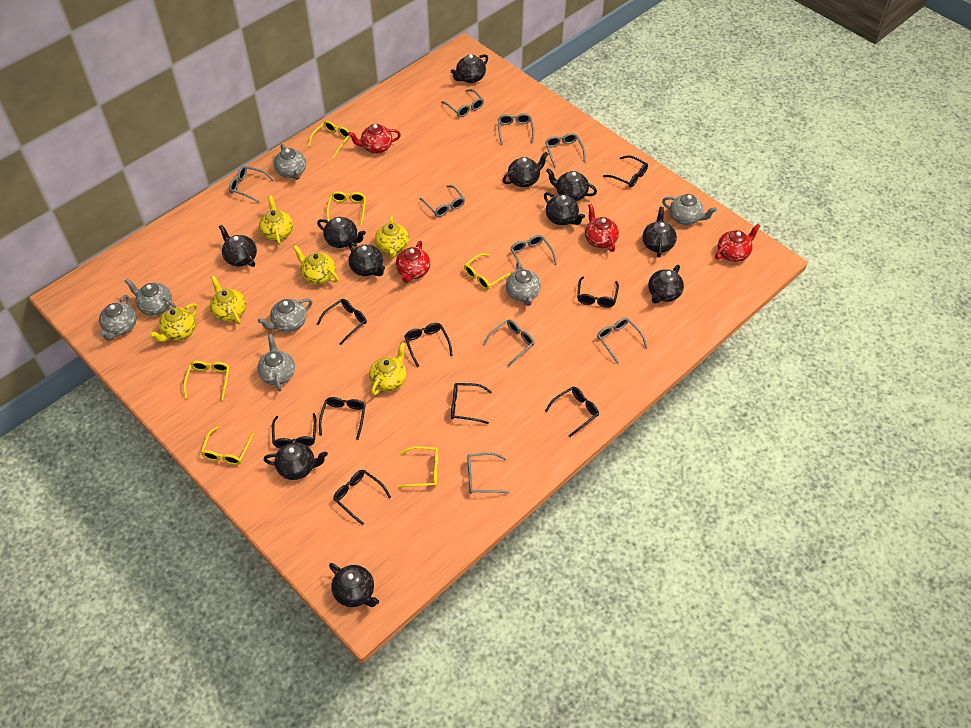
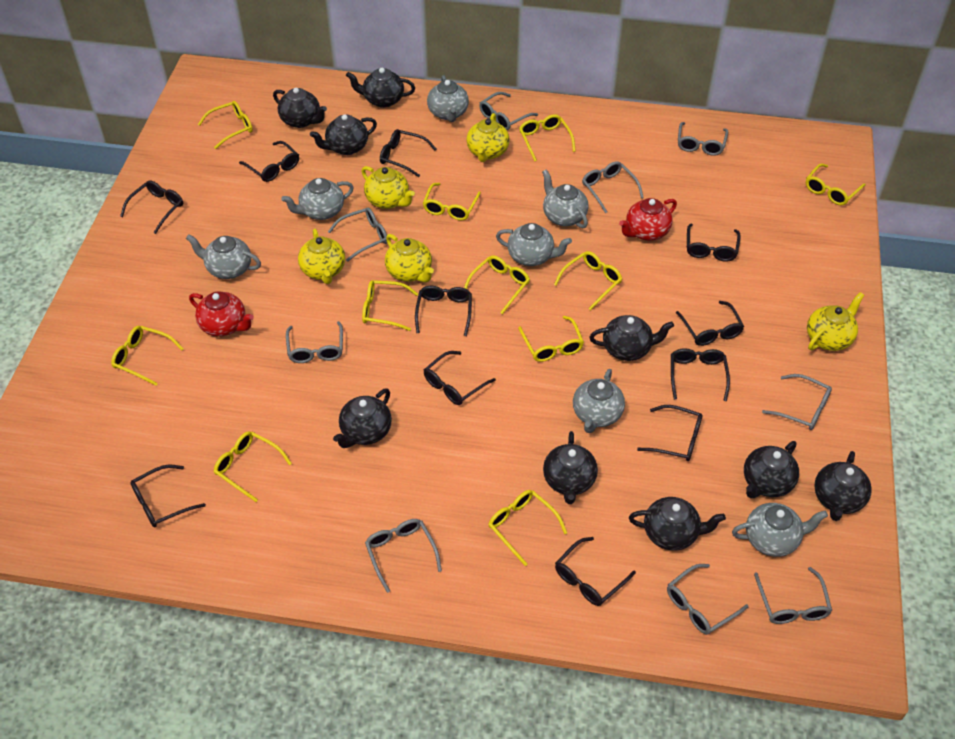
black glasses: 9 -> 11
black teapot: 11 -> 9
red teapot: 4 -> 2
yellow glasses: 6 -> 11
yellow teapot: 6 -> 5

